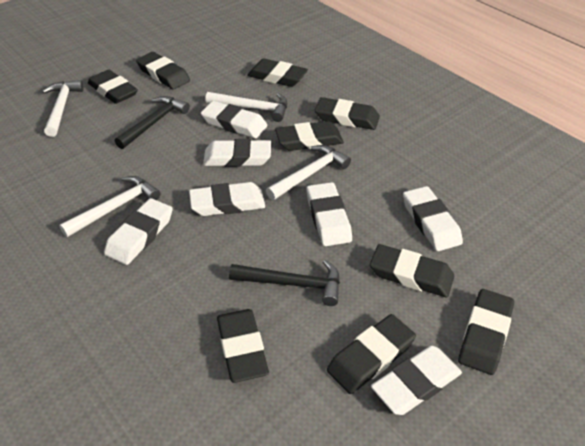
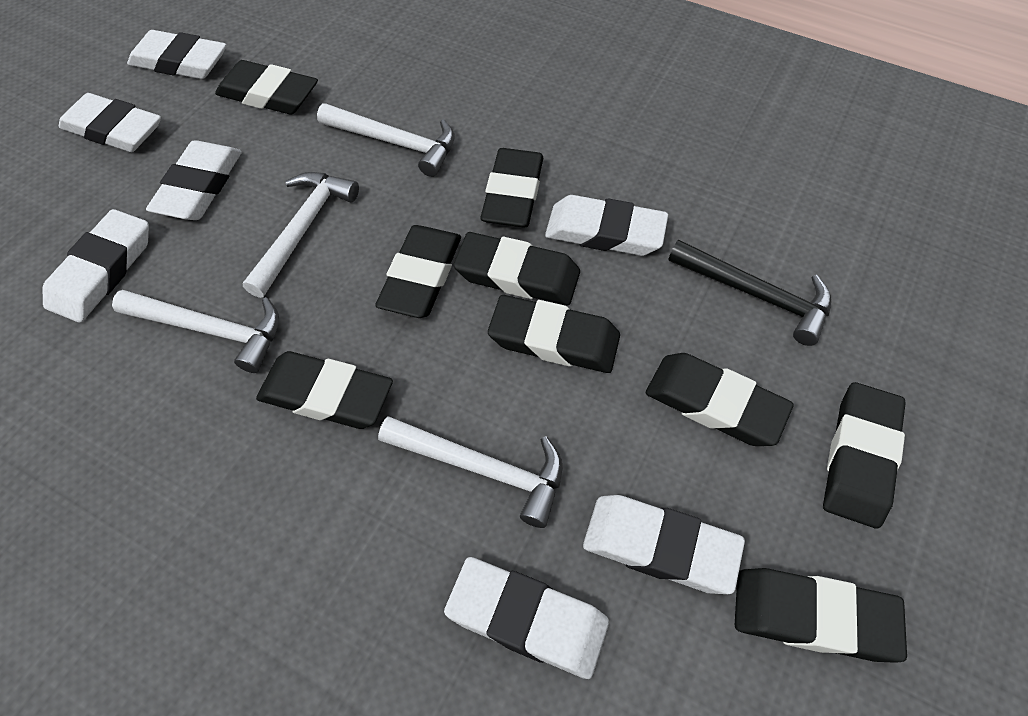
black hammer: 2 -> 1

